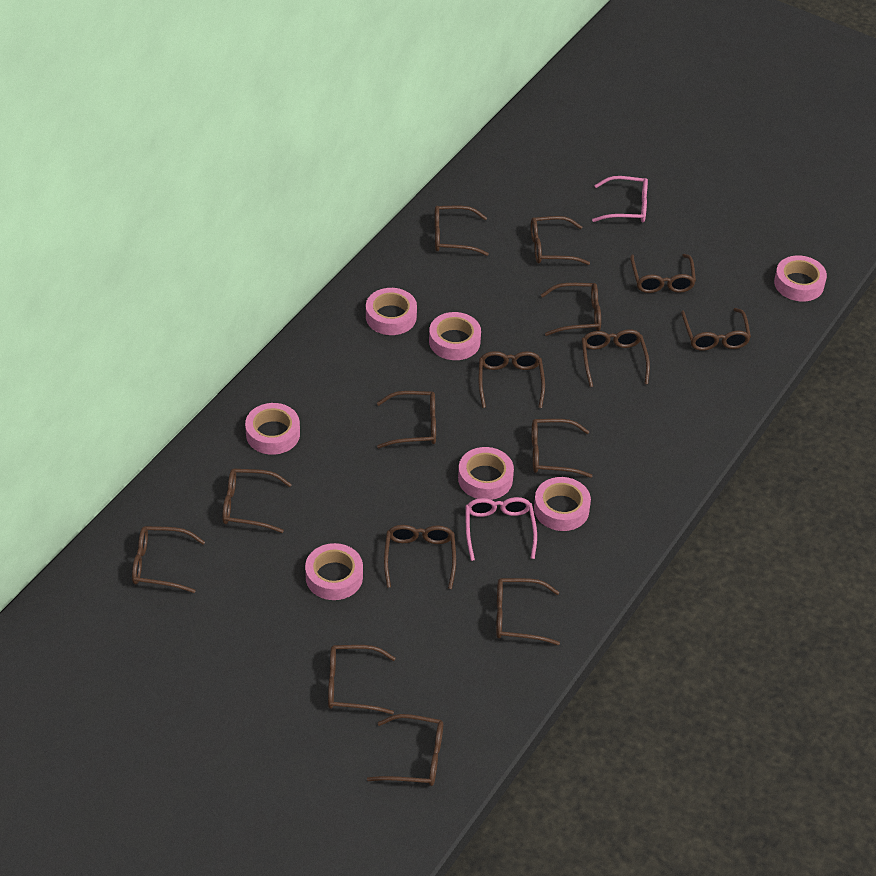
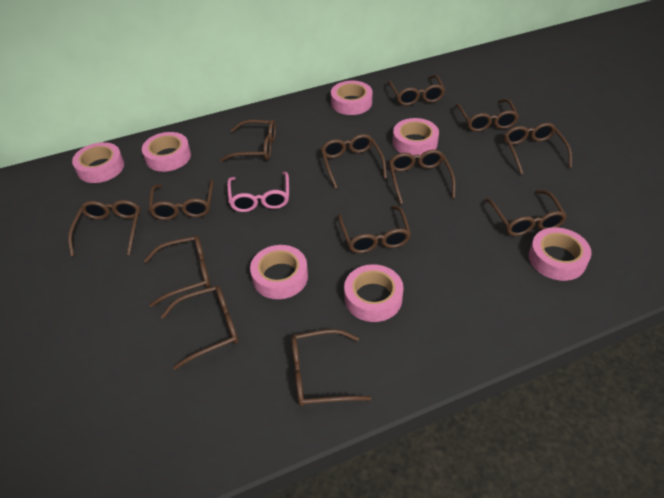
brown glasses: 15 -> 13
pink glasses: 2 -> 1

